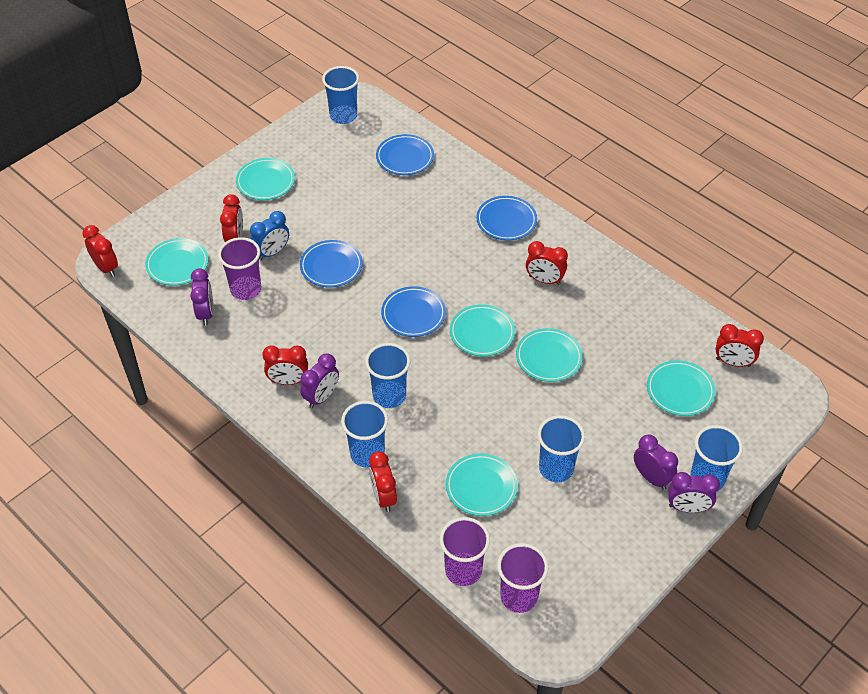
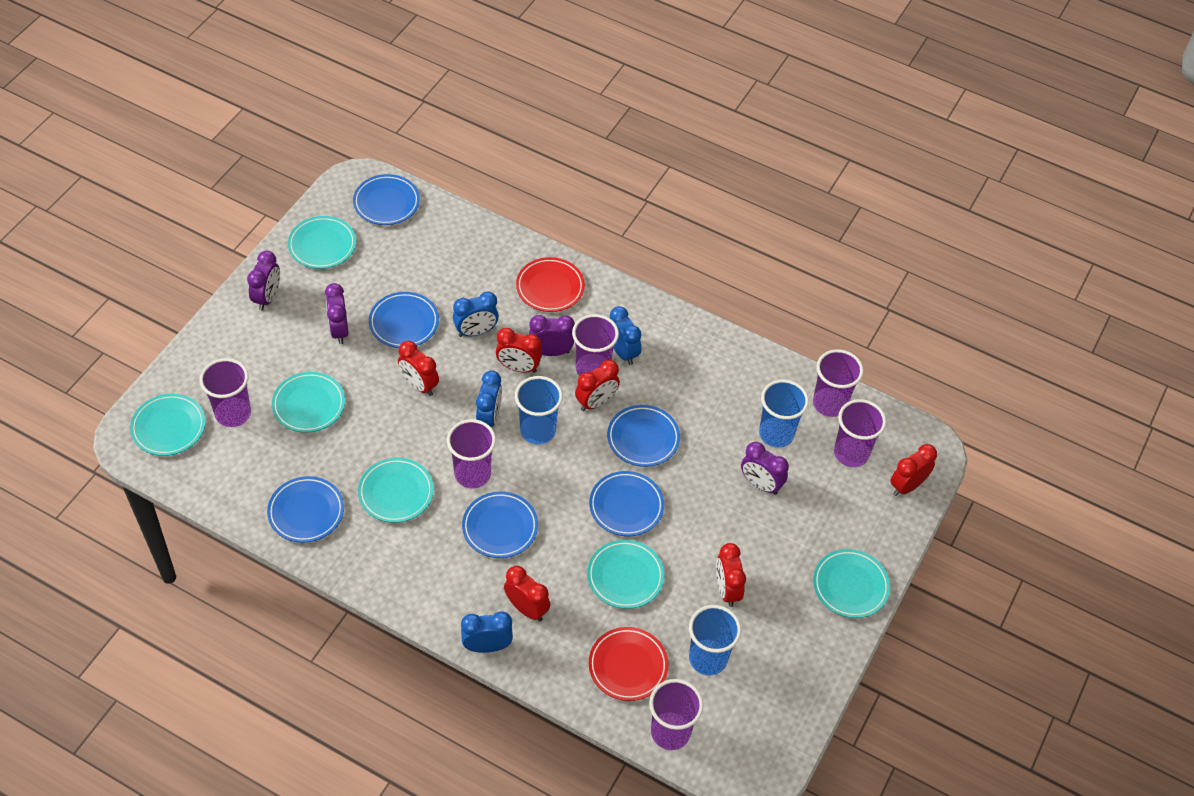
blue clock: 1 -> 4
blue cup: 5 -> 3
blue plate: 4 -> 6
purple cup: 3 -> 6
red plate: 0 -> 2

